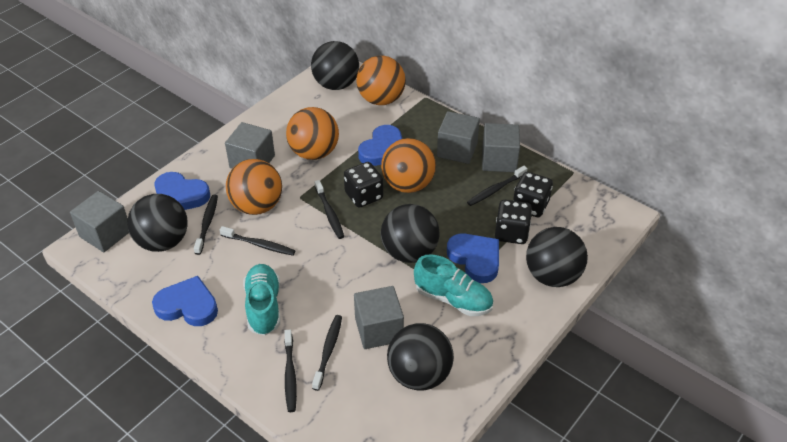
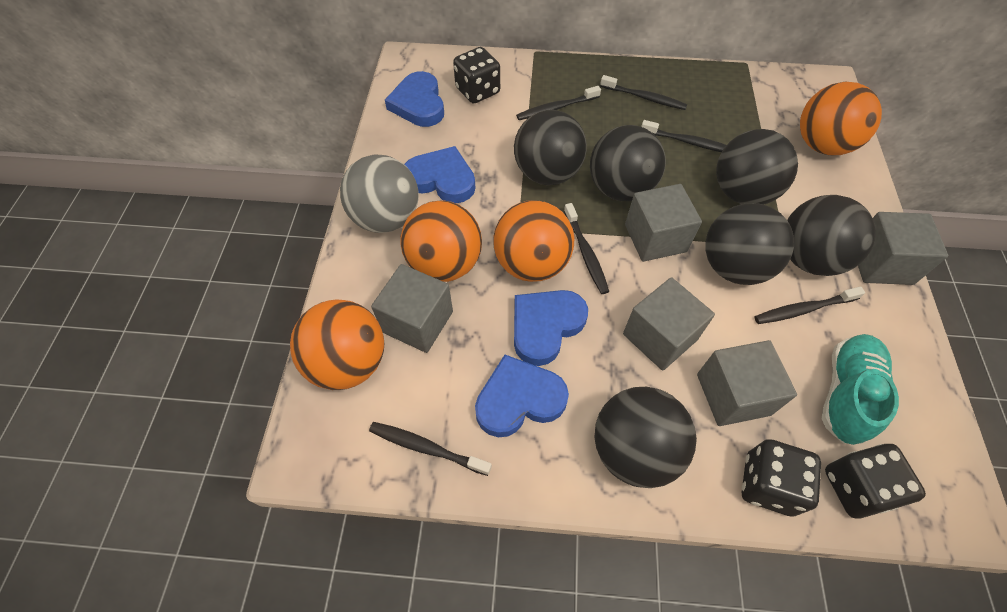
black ball: 5 -> 6
grey ball: 0 -> 1
turquoise shoe: 2 -> 1

